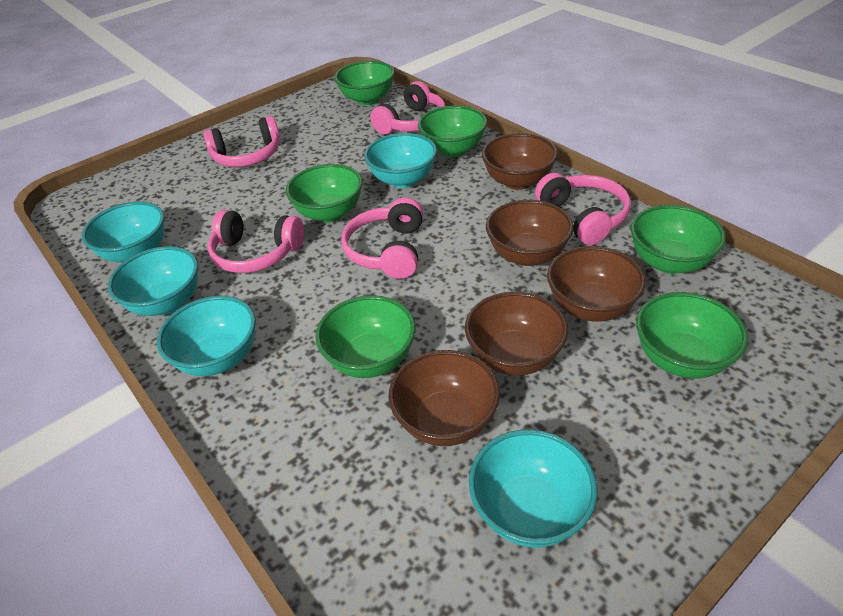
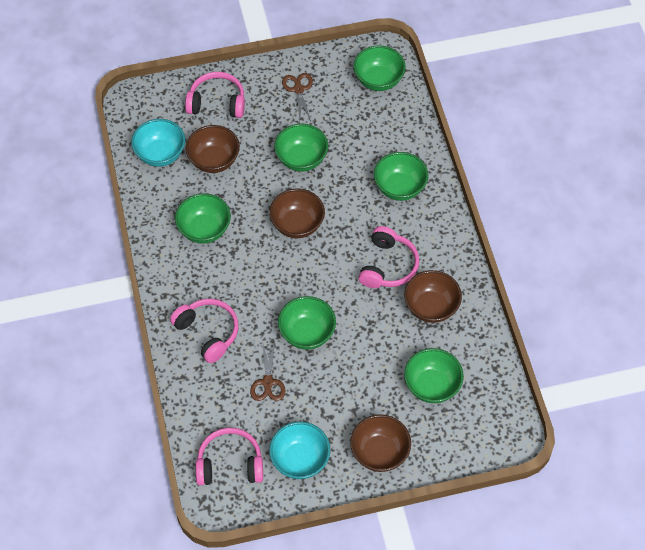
brown bowl: 5 -> 4
brown scissors: 0 -> 2
pink headphones: 5 -> 4
turquoise bowl: 5 -> 2

